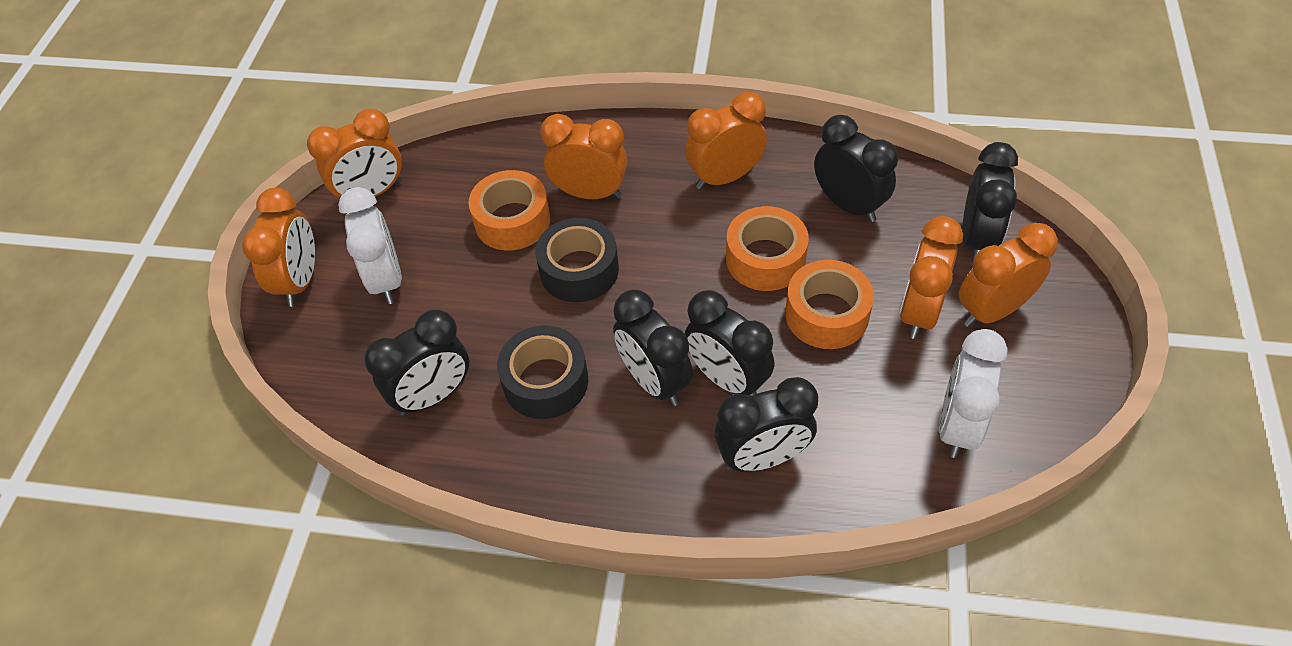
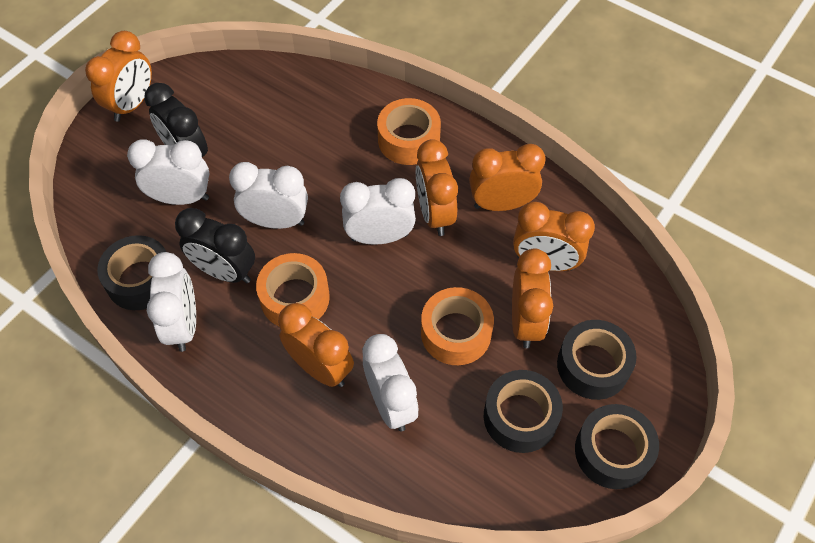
black clock: 6 -> 2
black tape: 2 -> 4
white clock: 2 -> 5

